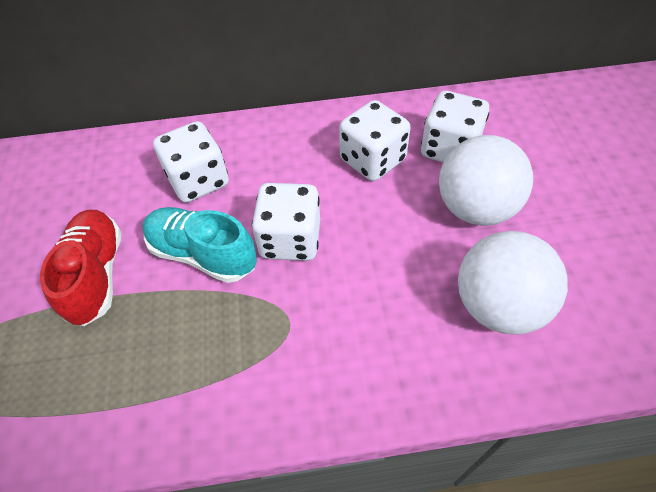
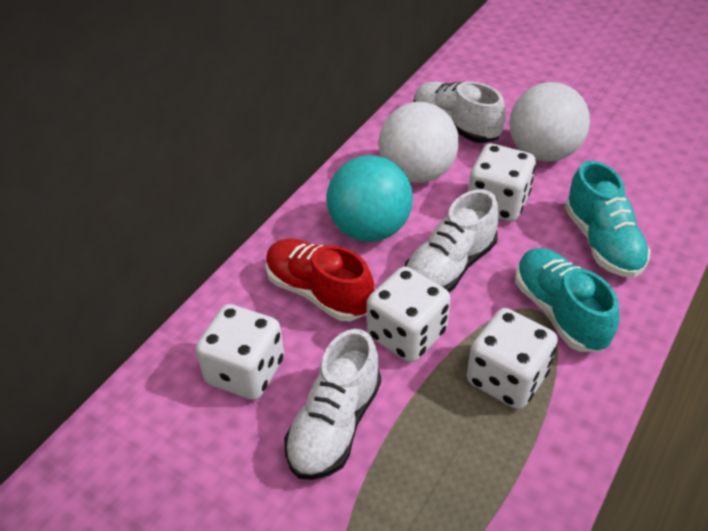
turquoise ball: 0 -> 1
turquoise shoe: 1 -> 2
white shoe: 0 -> 3

